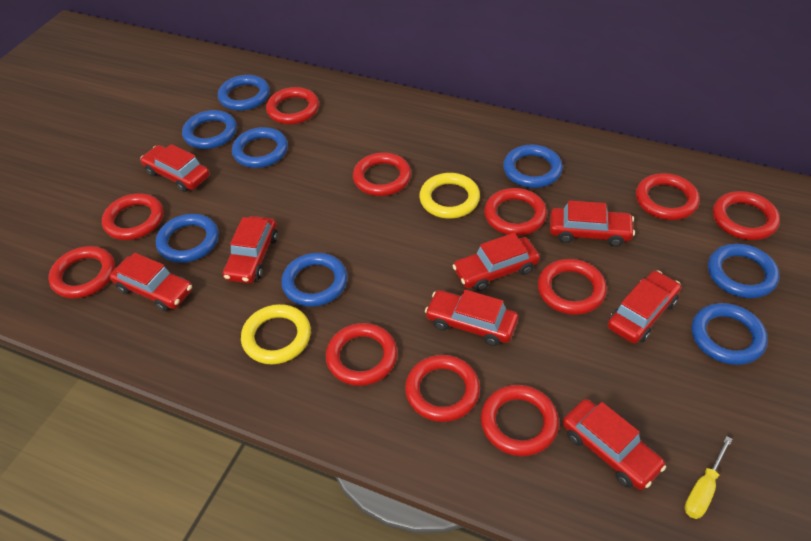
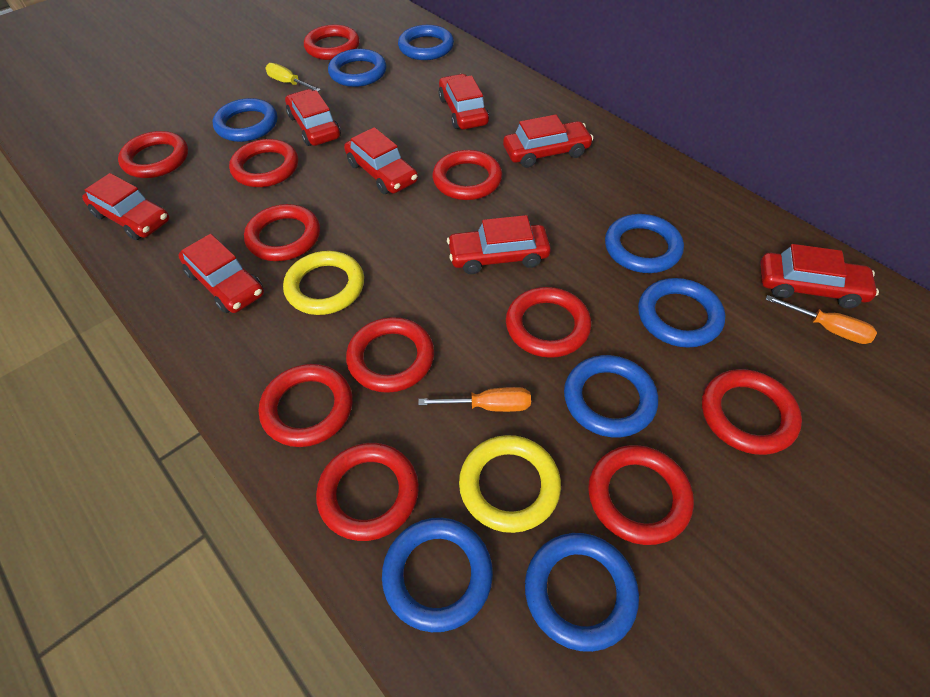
orange screwdriver: 0 -> 2

